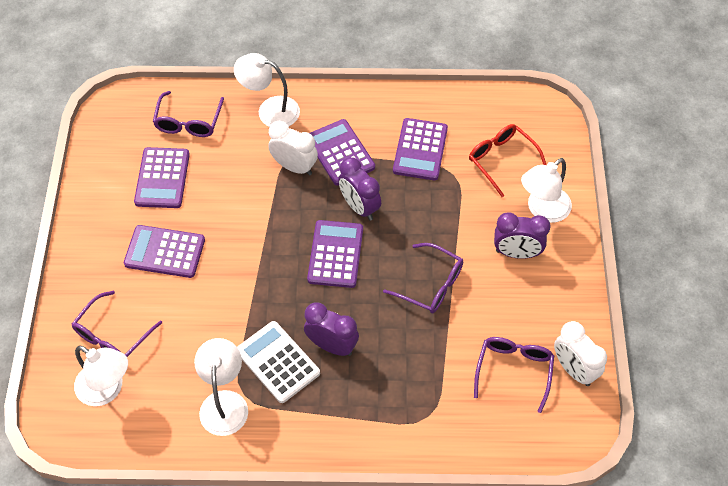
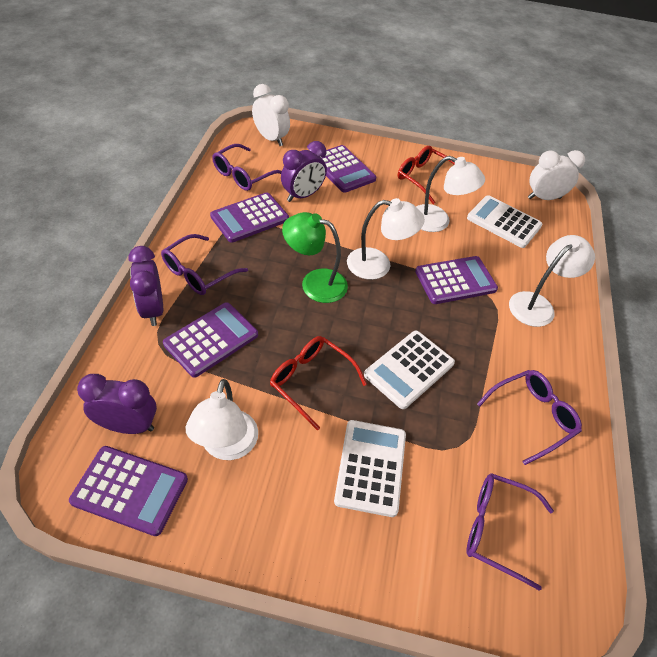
green lamp: 0 -> 1
red glasses: 1 -> 2
white calculator: 1 -> 3

